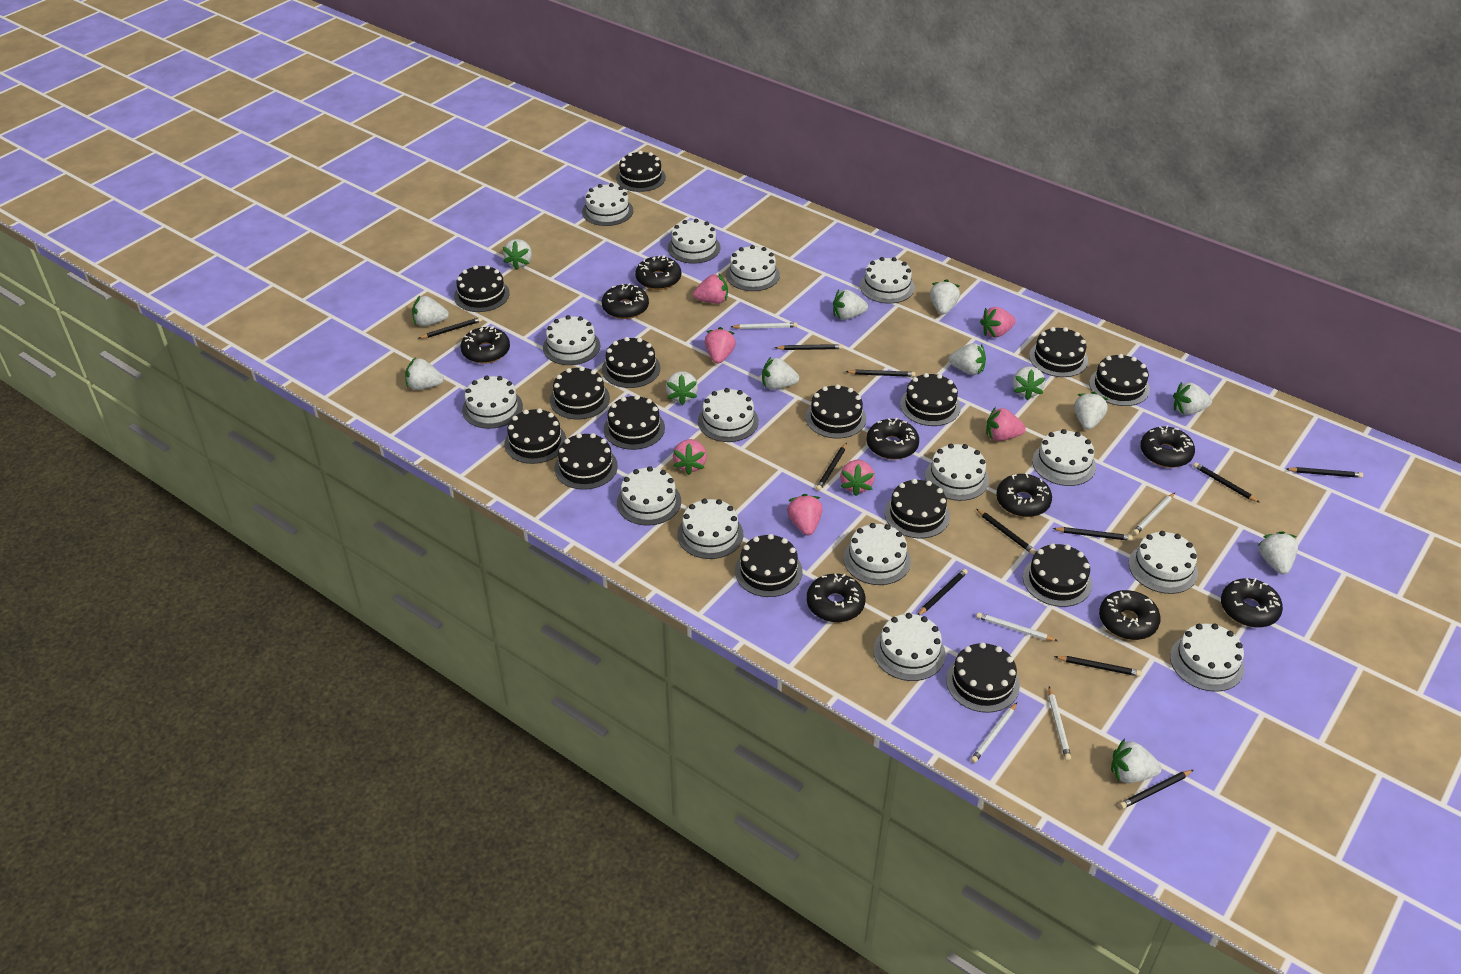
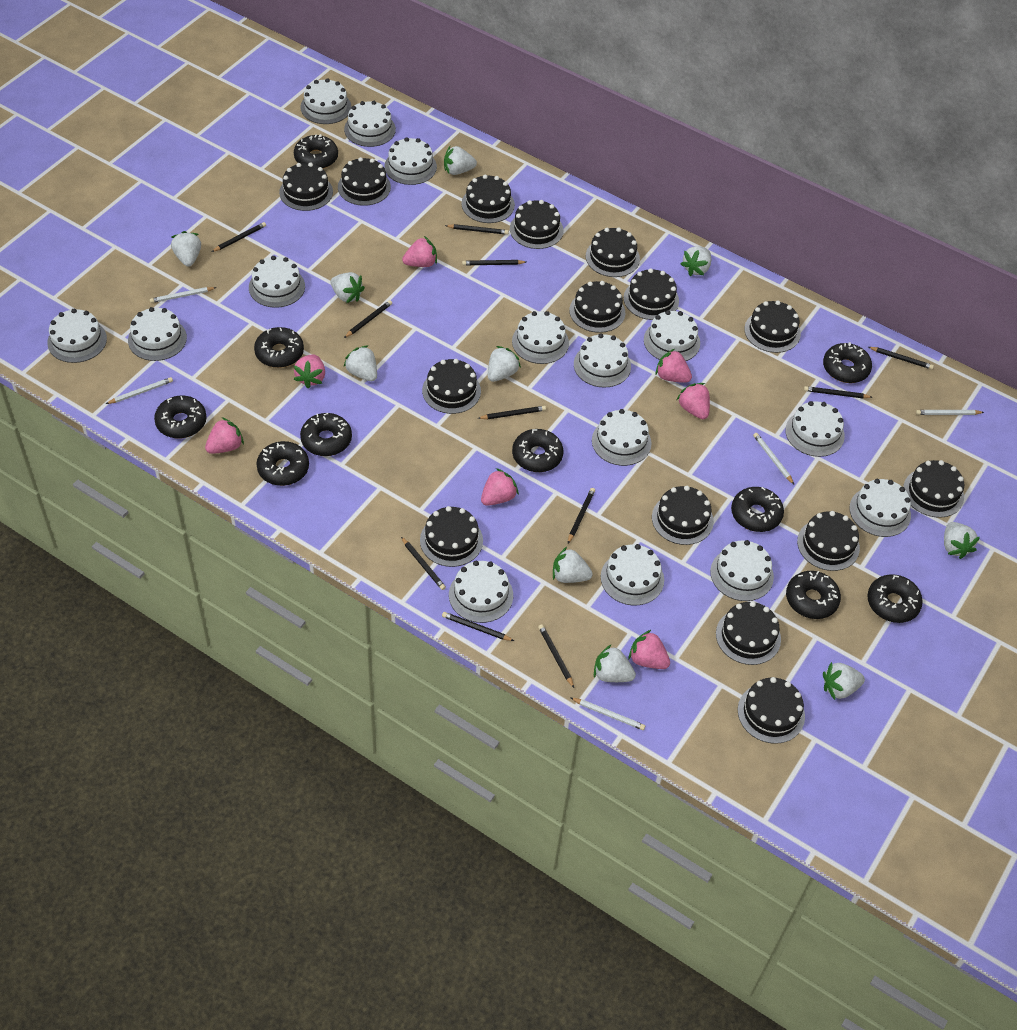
black donut: 9 -> 10
white strawberry: 13 -> 10

